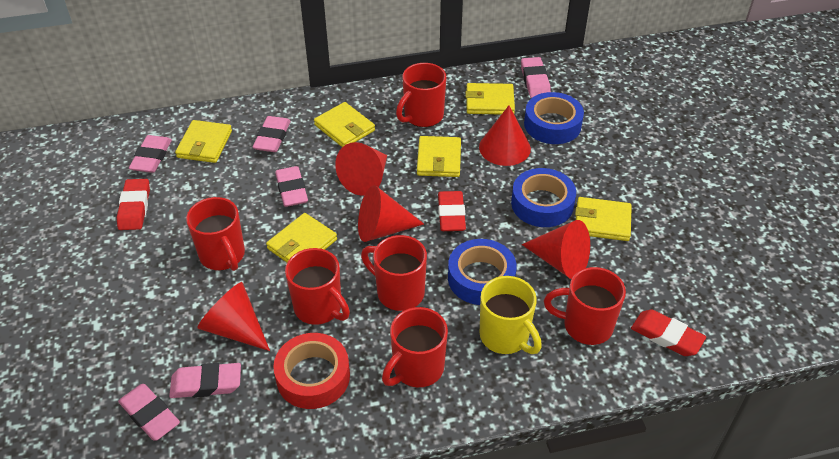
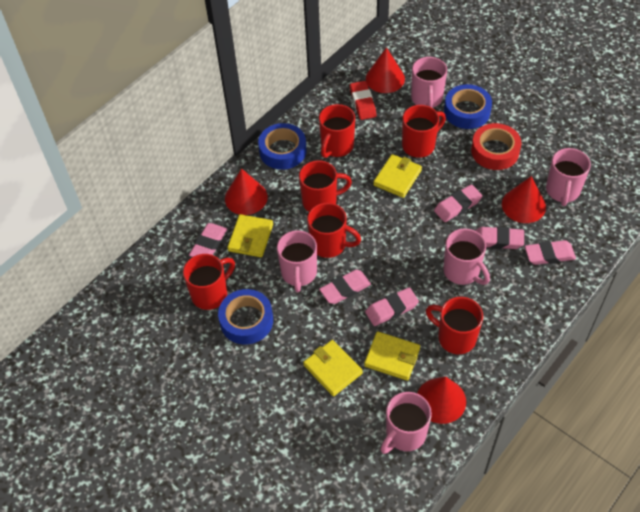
pink mug: 0 -> 5
red cone: 5 -> 4
red eraser: 3 -> 1
yellow mug: 1 -> 0
yellow wallet: 6 -> 4

